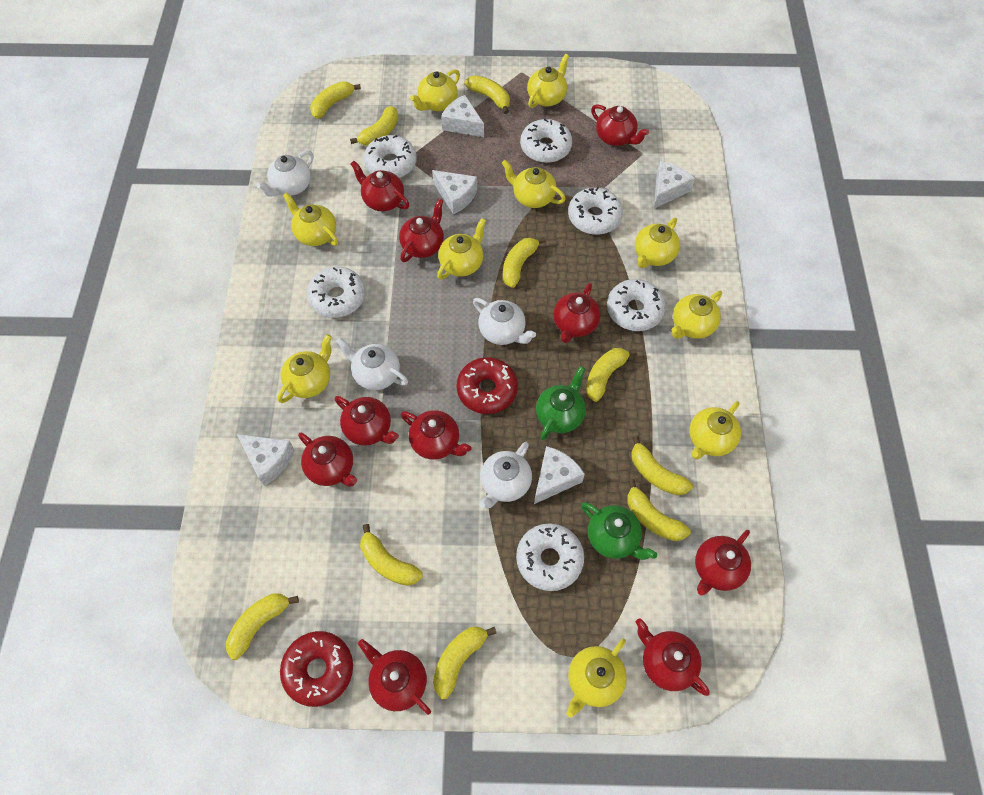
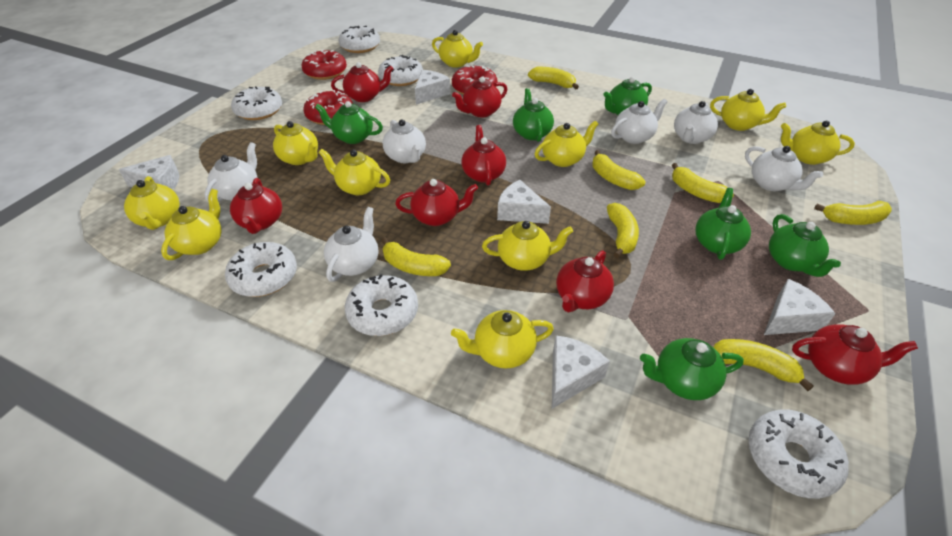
green teapot: 2 -> 6
red donut: 2 -> 3
red teapot: 10 -> 7
white teapot: 4 -> 6
yellow banana: 10 -> 7

